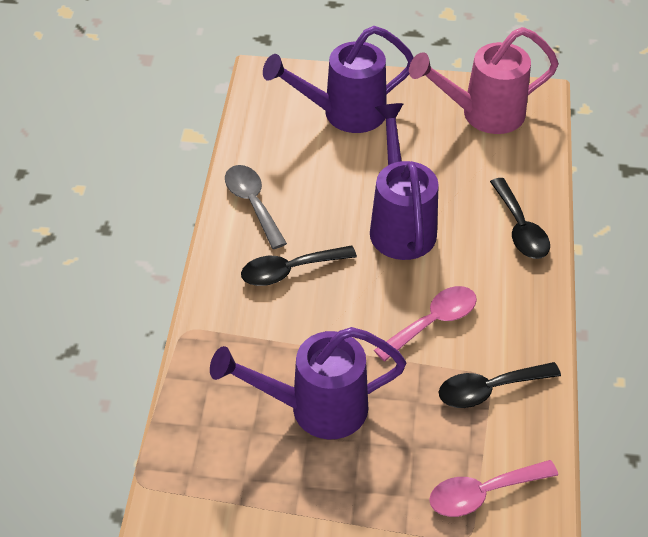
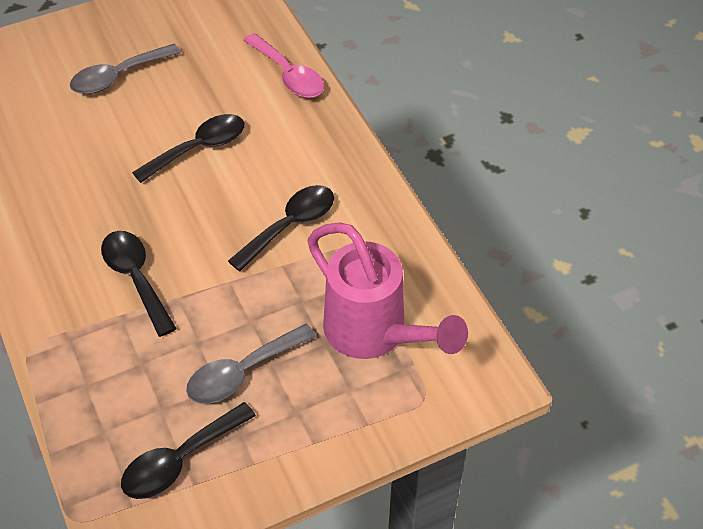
black spoon: 3 -> 4
grey spoon: 1 -> 2
pink spoon: 2 -> 1
purple watering can: 3 -> 0

